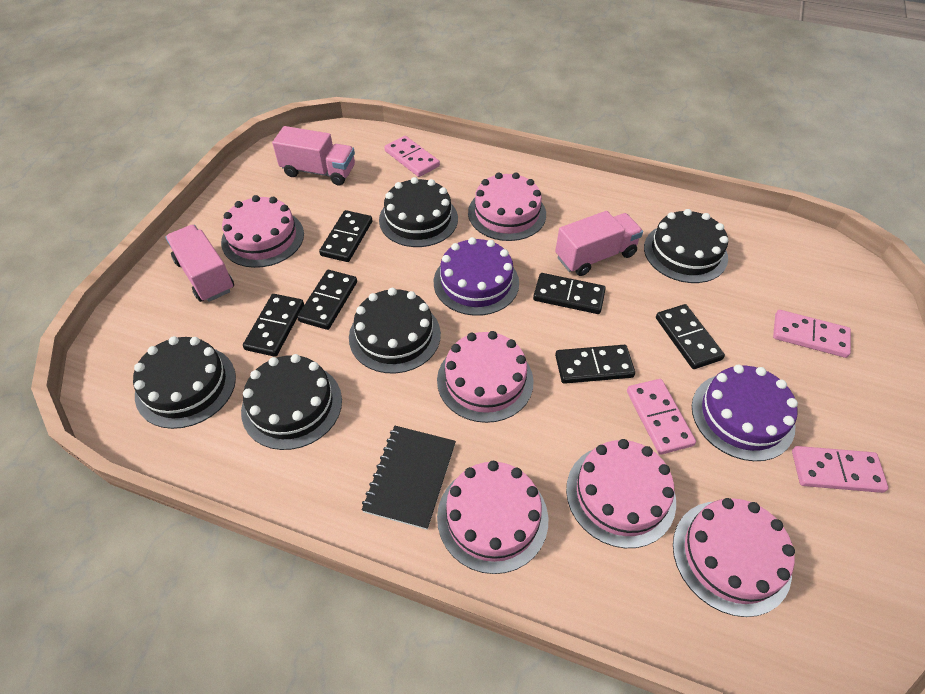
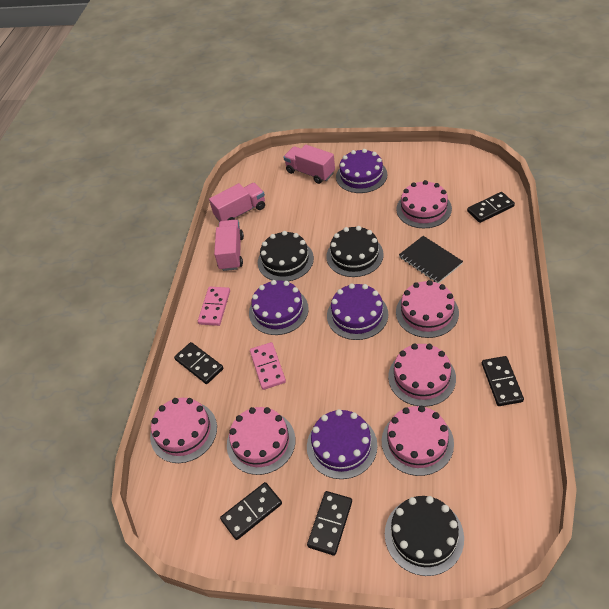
black cake: 5 -> 3
black domino: 6 -> 5
pink domino: 4 -> 2
purple cake: 2 -> 4

